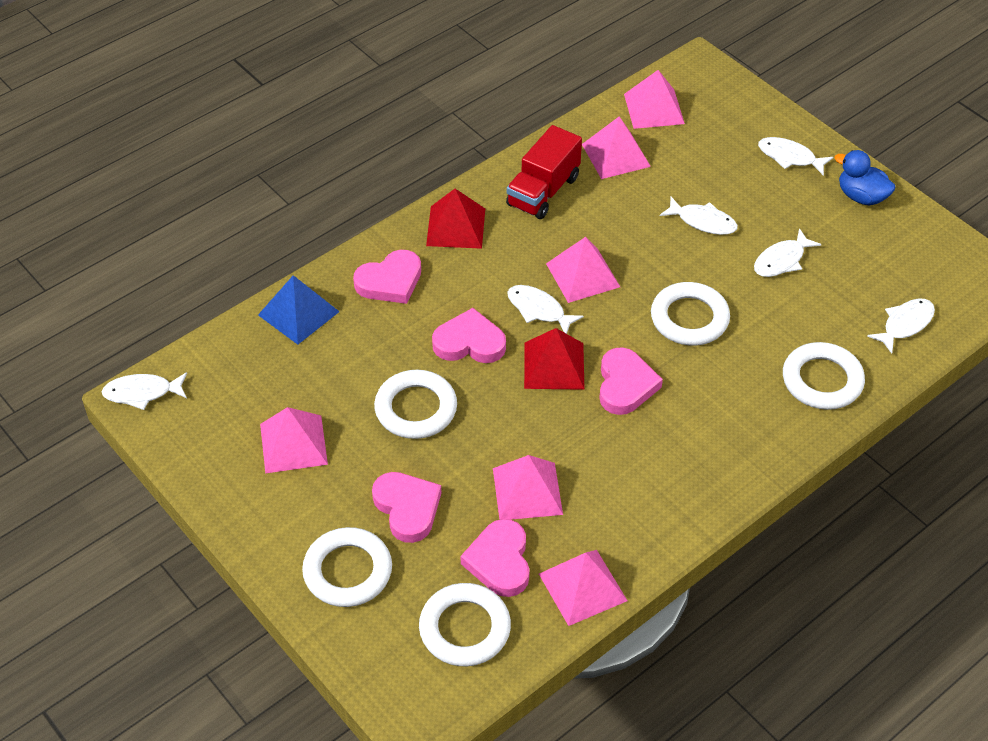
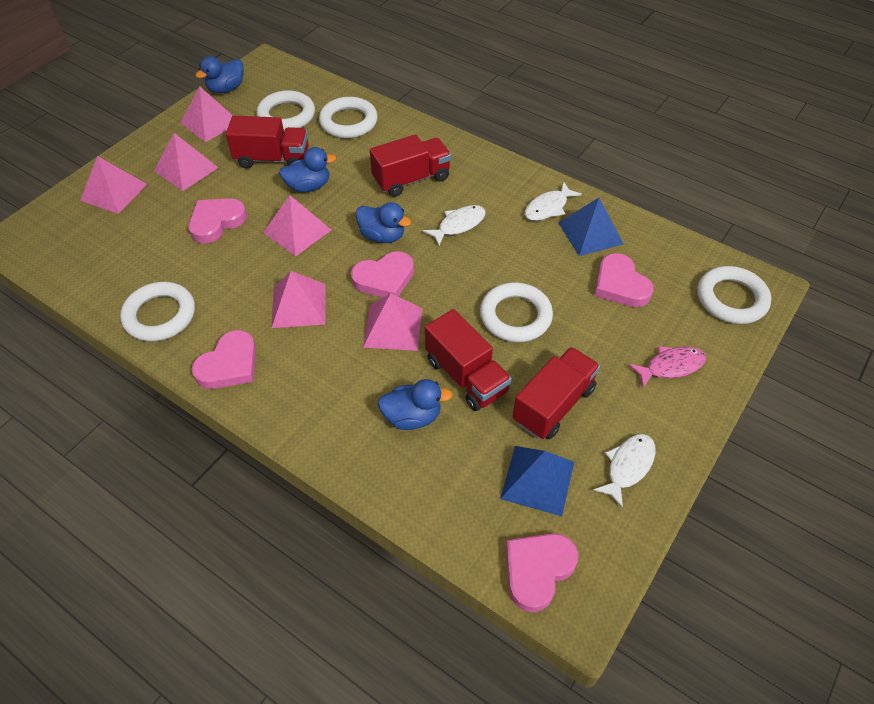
blue duck: 1 -> 4
blue pyramid: 1 -> 2
pink fish: 0 -> 1
red pyramid: 2 -> 0
red truck: 1 -> 4
white fish: 6 -> 3

